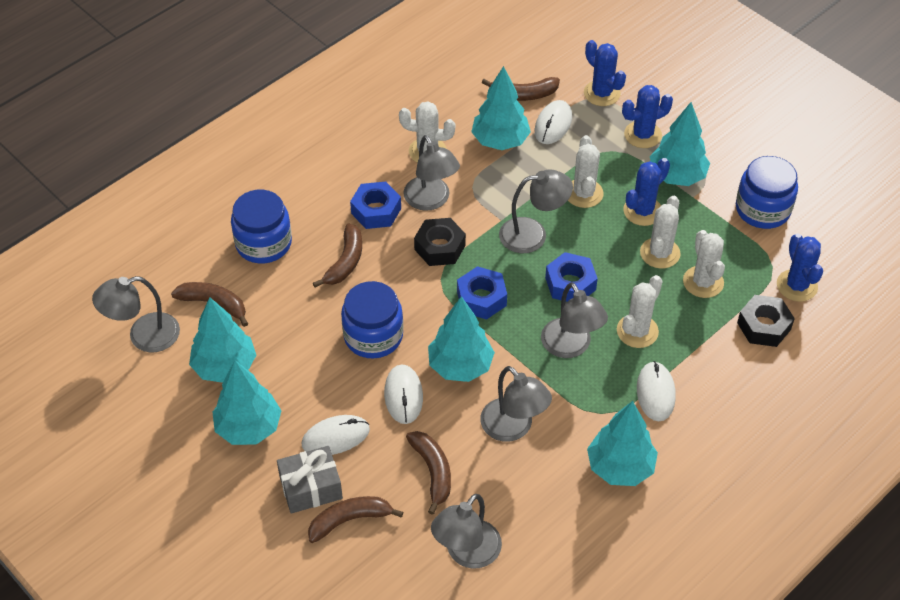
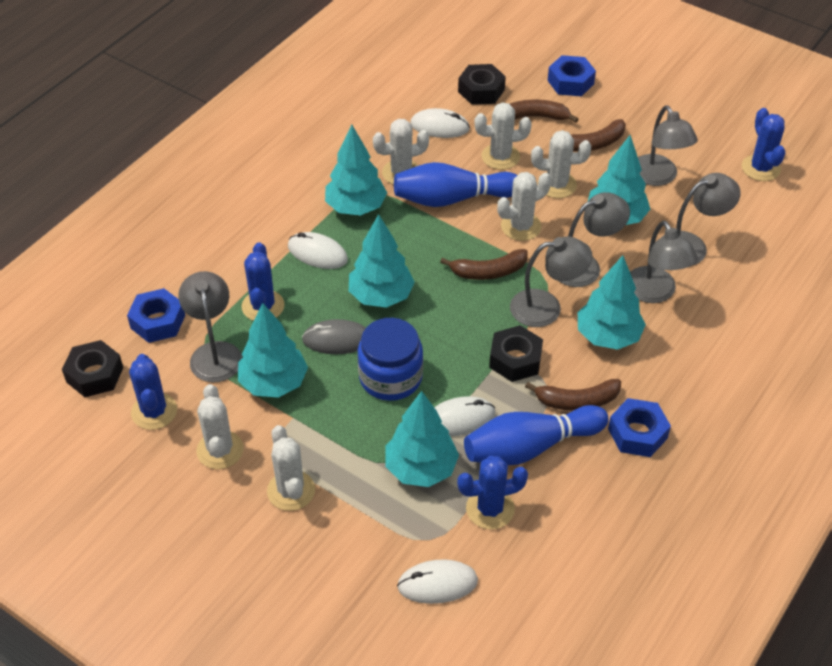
black nut: 2 -> 3
blue bowling pin: 0 -> 2
blue jar: 3 -> 1
brown banana: 5 -> 4
grey gift: 1 -> 0
grey mouse: 0 -> 1
white cactus: 5 -> 6

